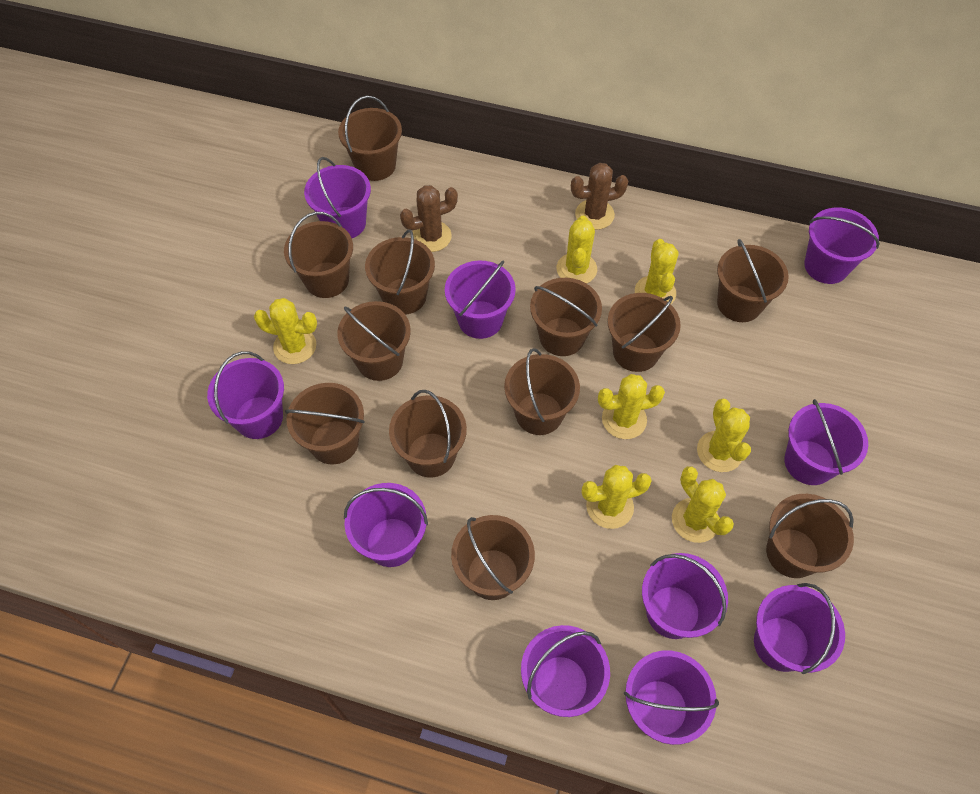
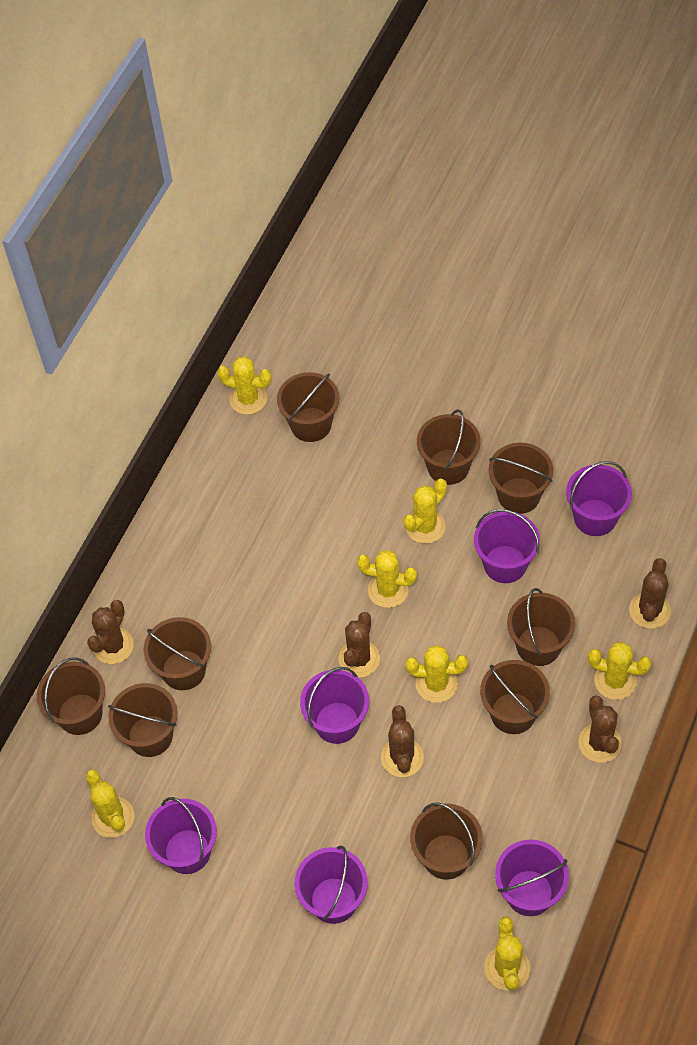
brown bucket: 12 -> 9
brown cactus: 2 -> 5
purple bucket: 10 -> 6

